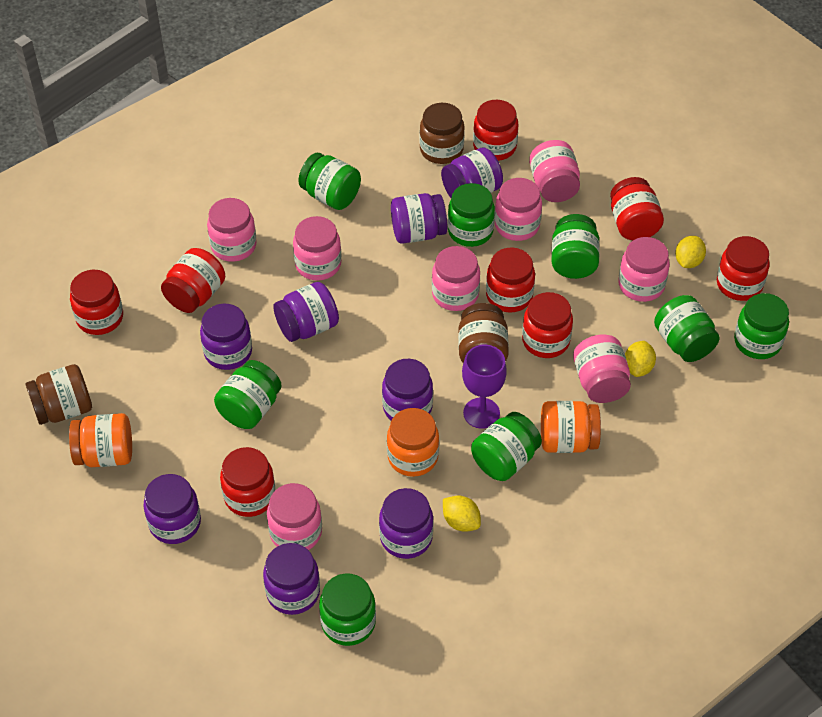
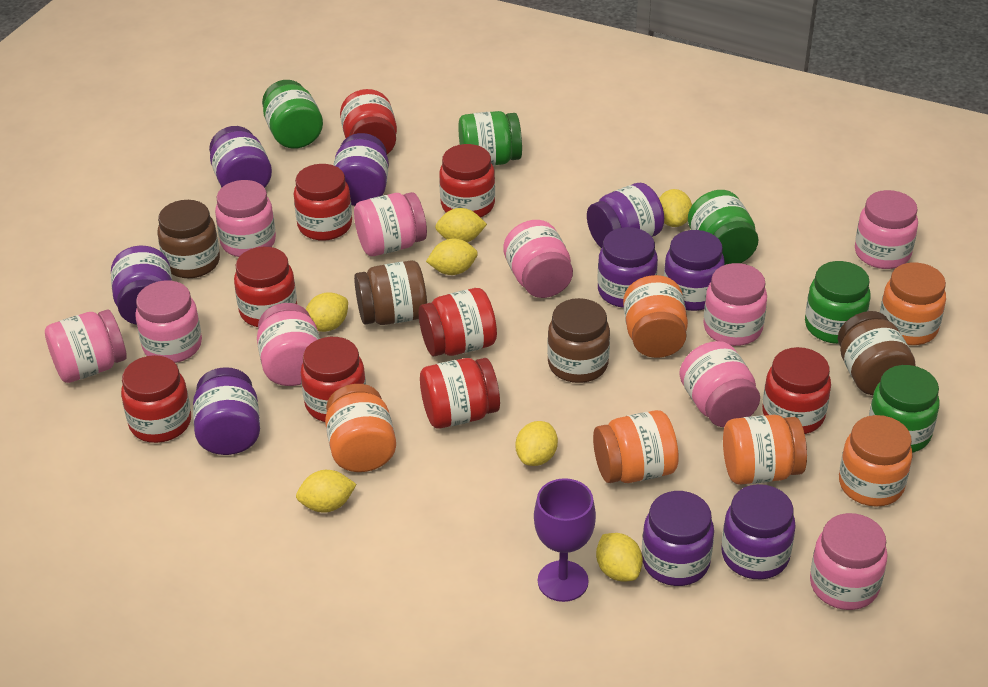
brown jar: 3 -> 4
green jar: 8 -> 5
orange jar: 3 -> 6
pink jar: 8 -> 10
purple jar: 8 -> 9
red jar: 8 -> 9
yellow lemon: 3 -> 7

